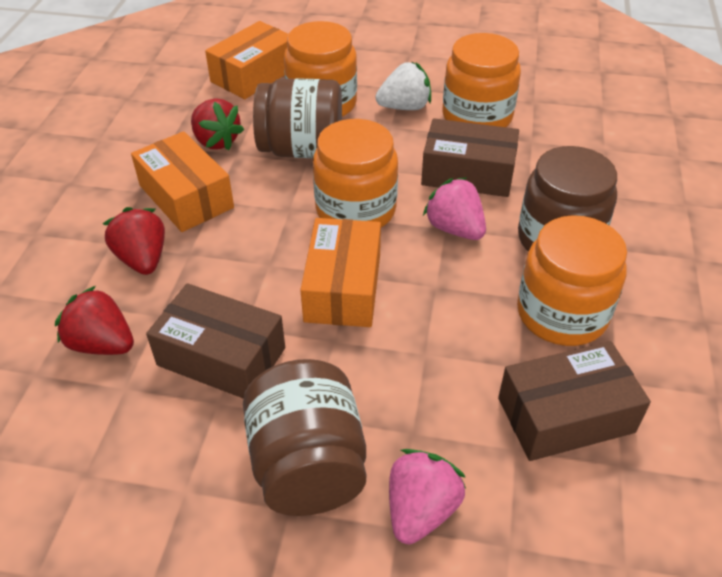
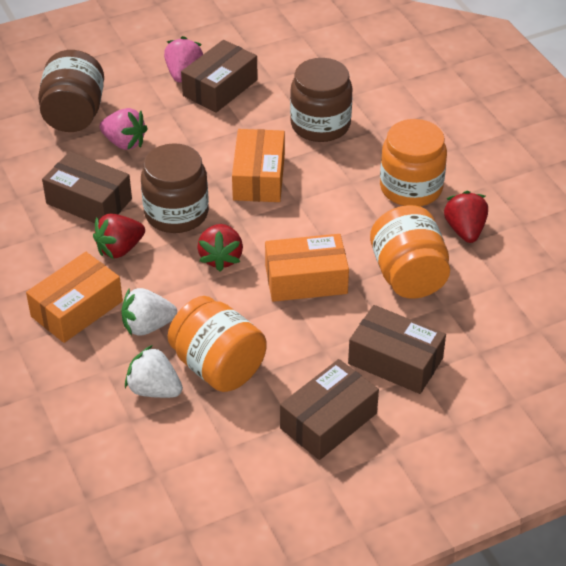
brown box: 3 -> 4
orange jar: 4 -> 3
white strawberry: 1 -> 2

